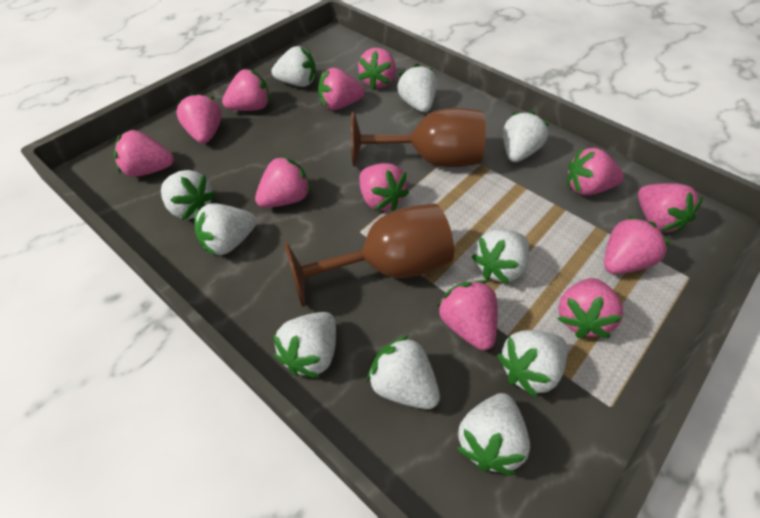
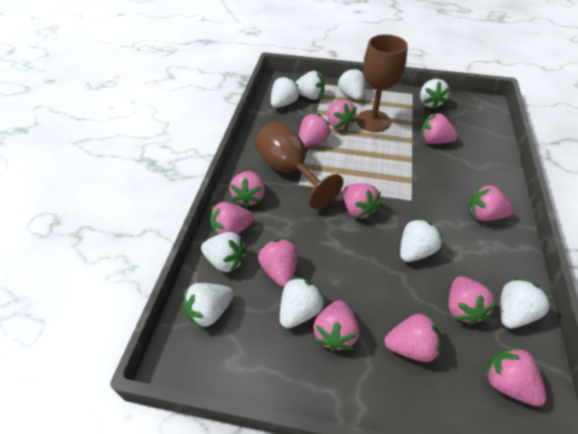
white strawberry: 10 -> 9

